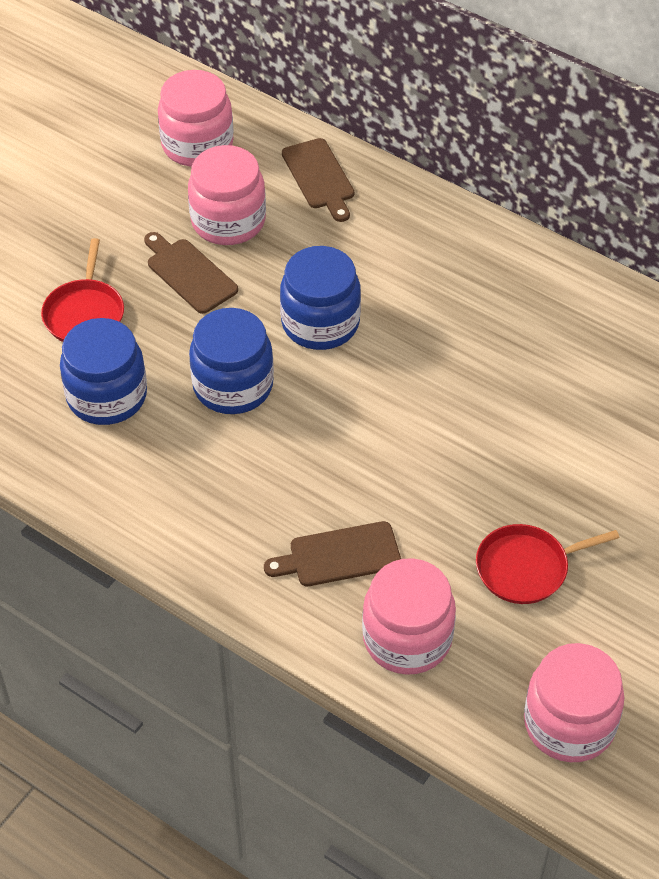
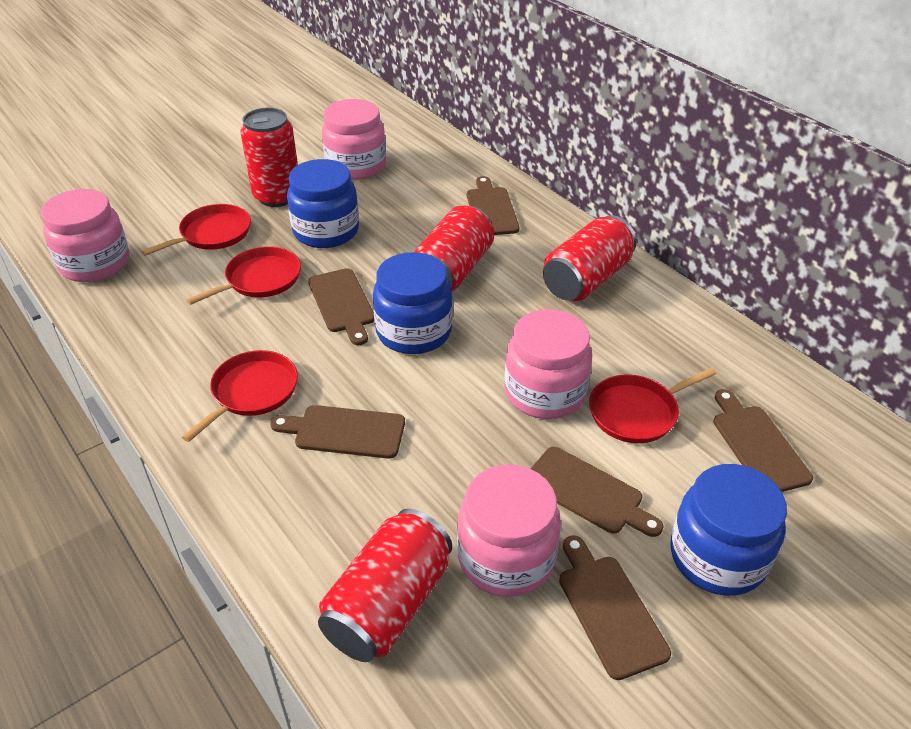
brown cutting board: 3 -> 6
red can: 0 -> 4
red pan: 2 -> 4

